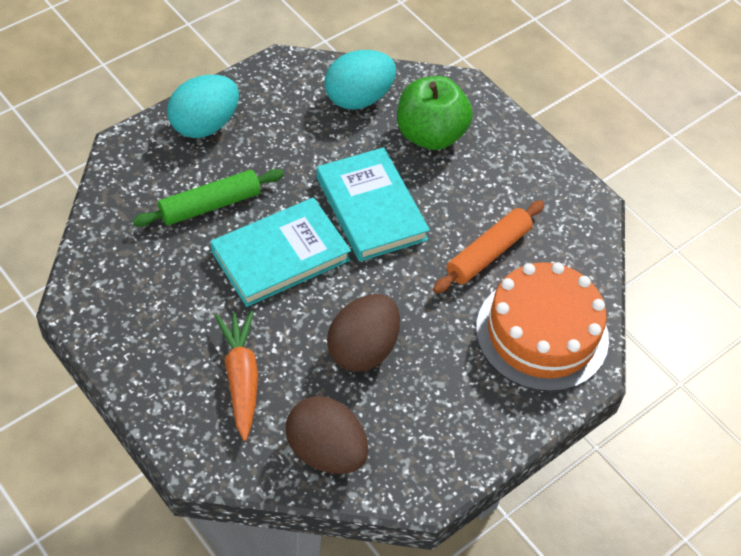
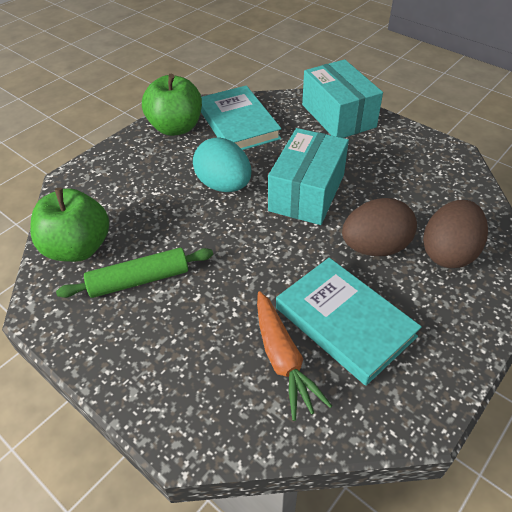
green apple: 1 -> 2
orange cake: 1 -> 0
orange rolling pin: 1 -> 0
turquoise box: 0 -> 2
turquoise egg: 2 -> 1

